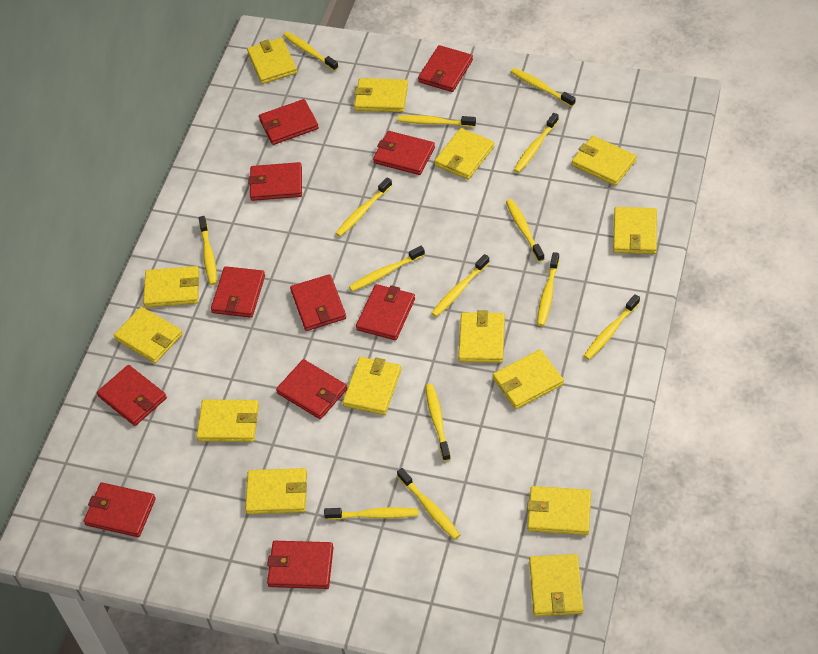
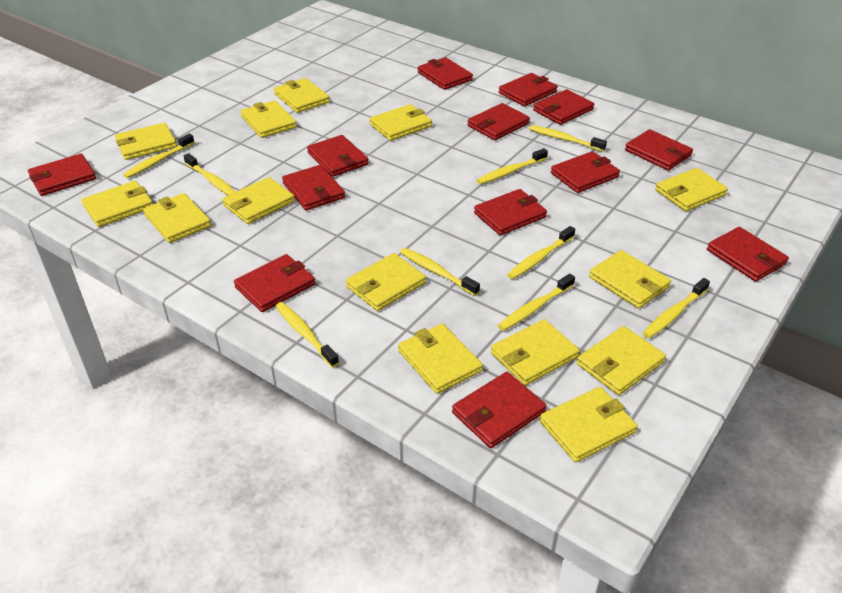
red wallet: 11 -> 13
yellow toothbrush: 14 -> 9

